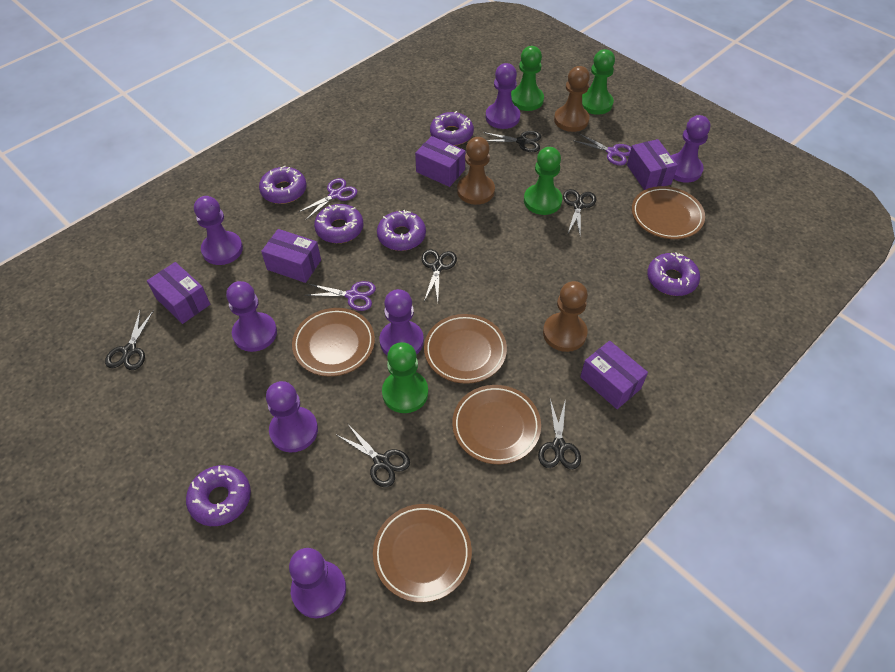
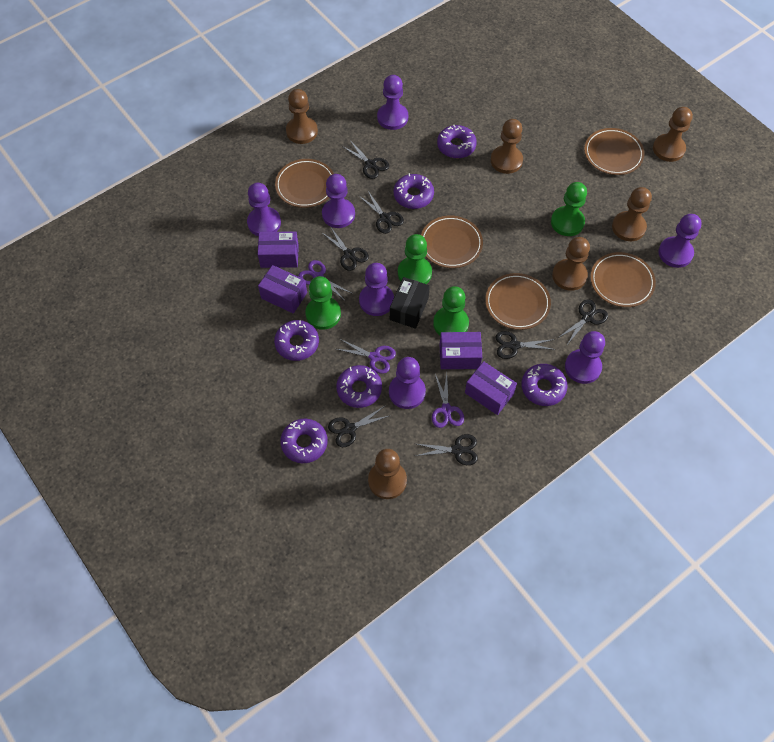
black box: 0 -> 1
black scissors: 6 -> 7
brown pawn: 3 -> 6
purple box: 5 -> 4

